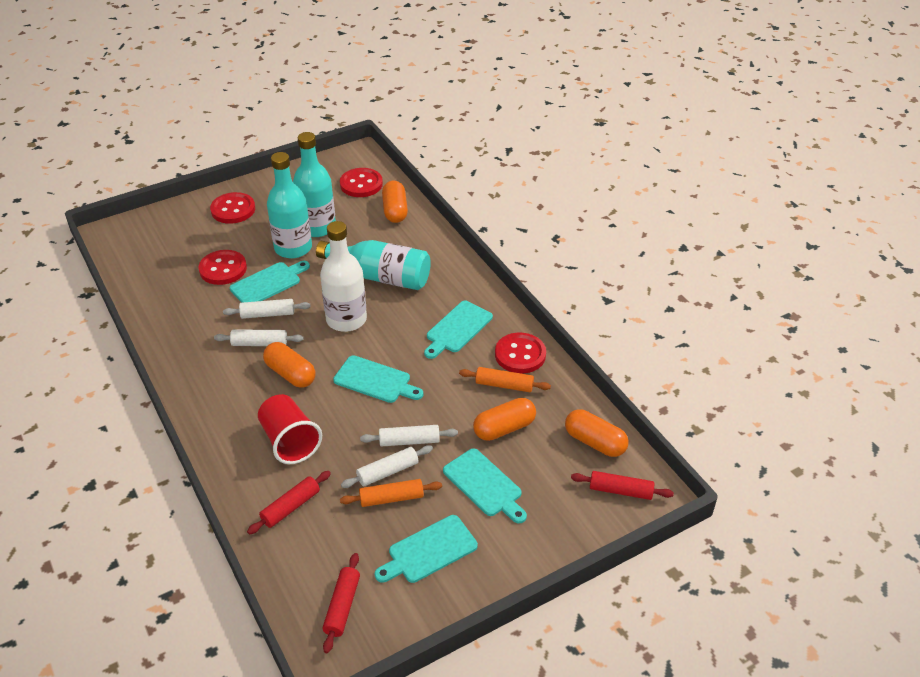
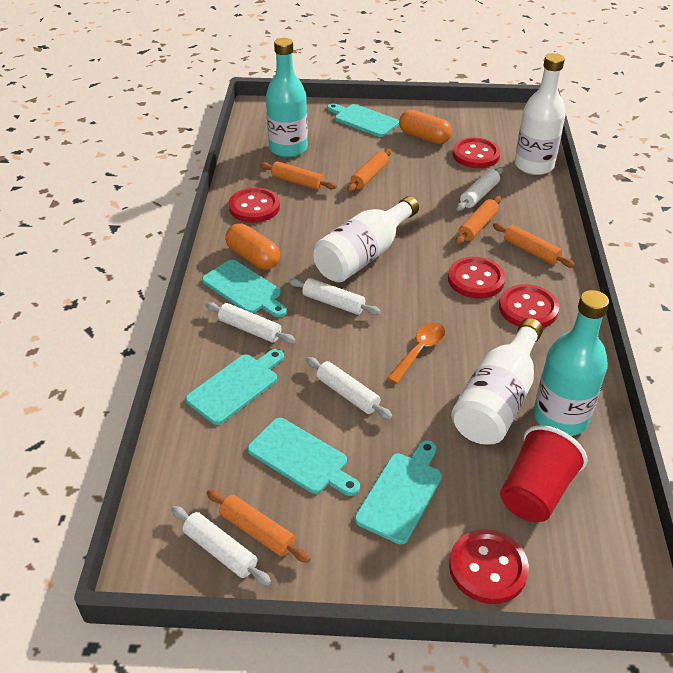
orange capsule: 4 -> 2
orange rolling pin: 2 -> 5
orange spoon: 0 -> 1
red button: 4 -> 5
red rolling pin: 3 -> 0
turquoise bottle: 3 -> 2
white bottle: 1 -> 3
white rolling pin: 4 -> 5

